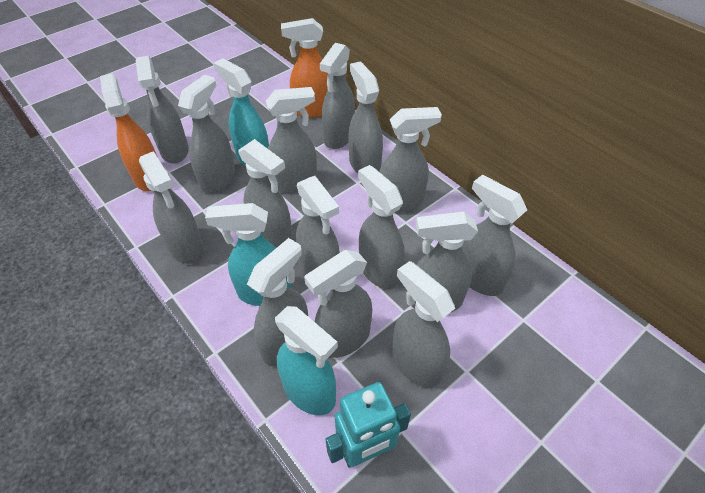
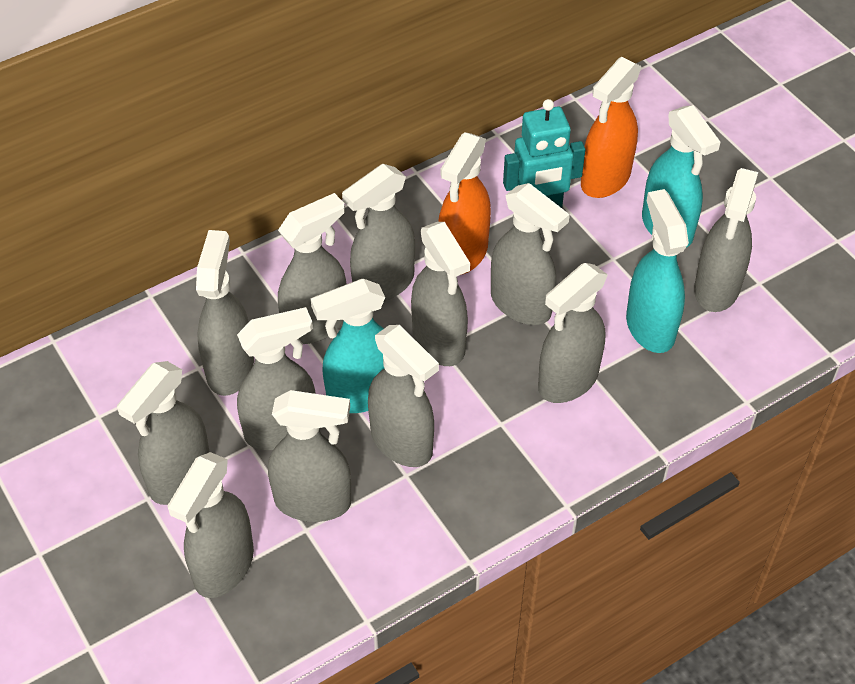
grey spray bottle: 15 -> 12

